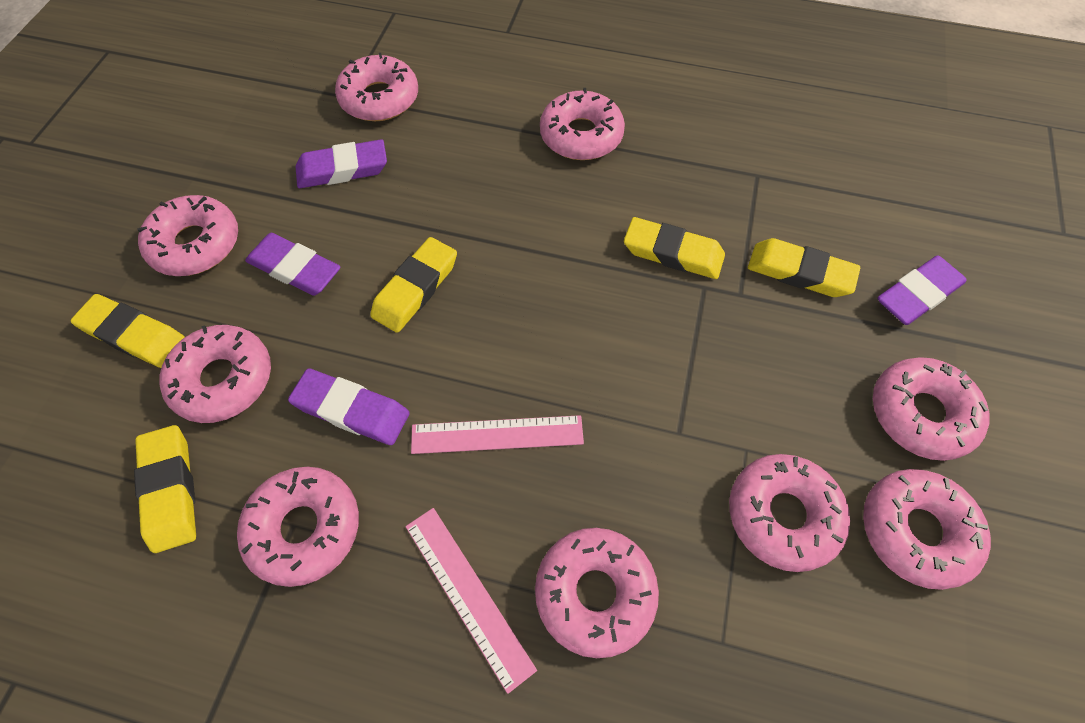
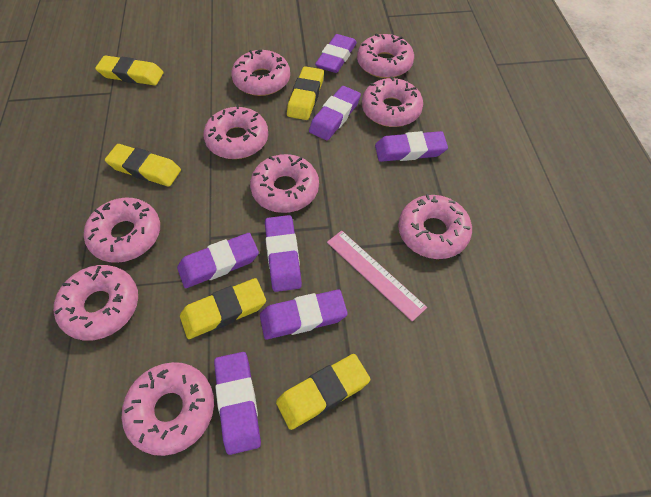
pink ruler: 2 -> 1
purple eraser: 4 -> 7

